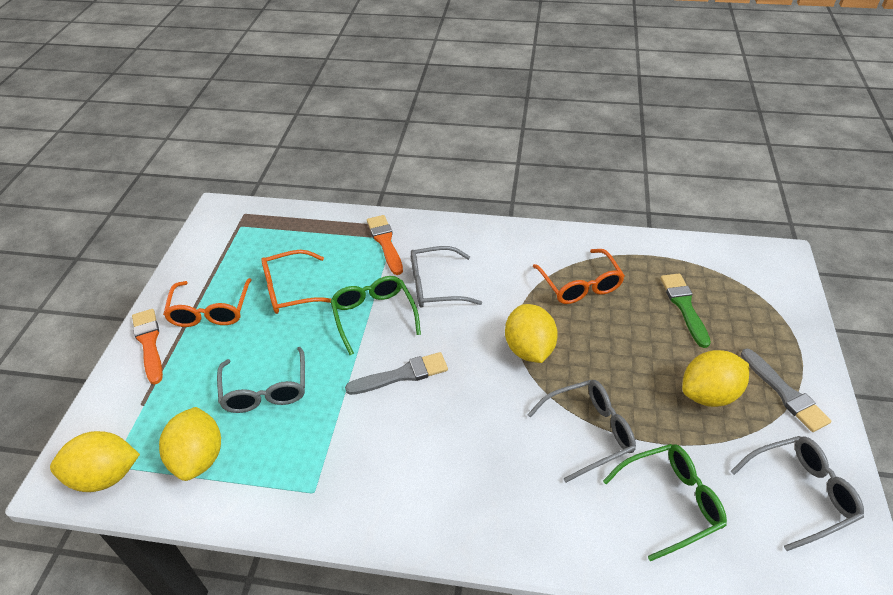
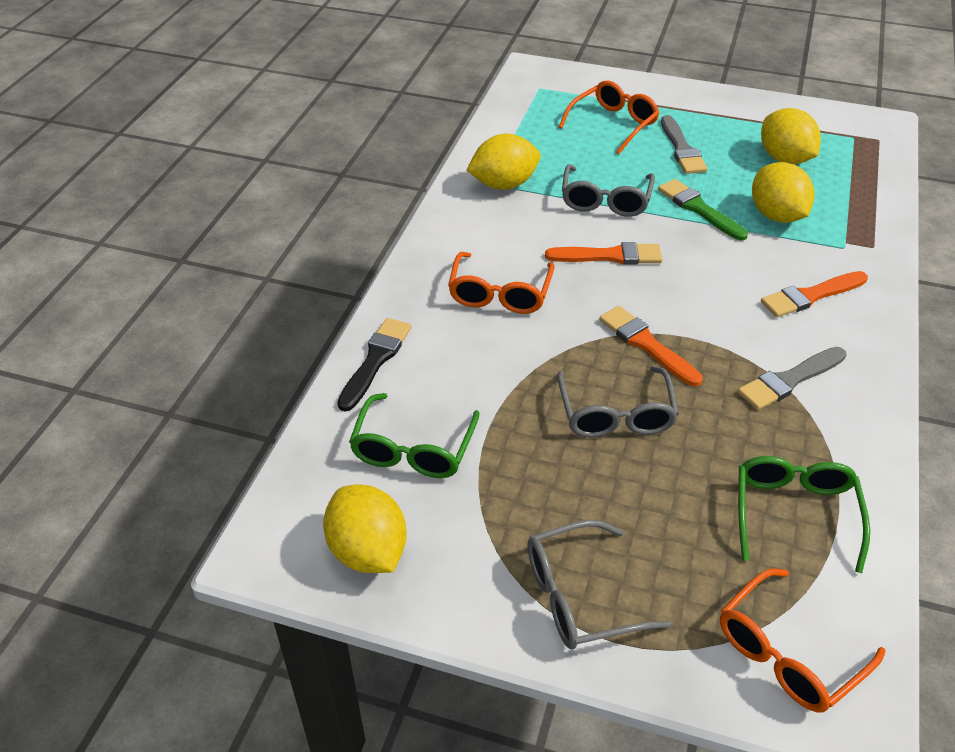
black brush: 0 -> 1
grey glasses: 4 -> 3
orange brush: 2 -> 3

